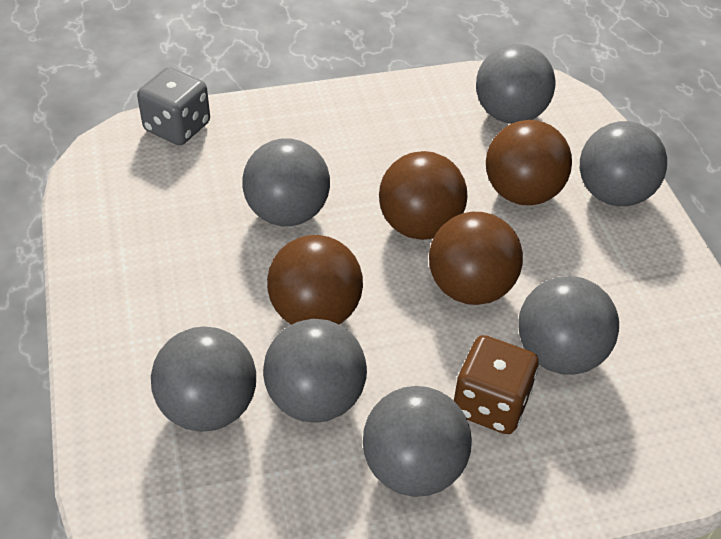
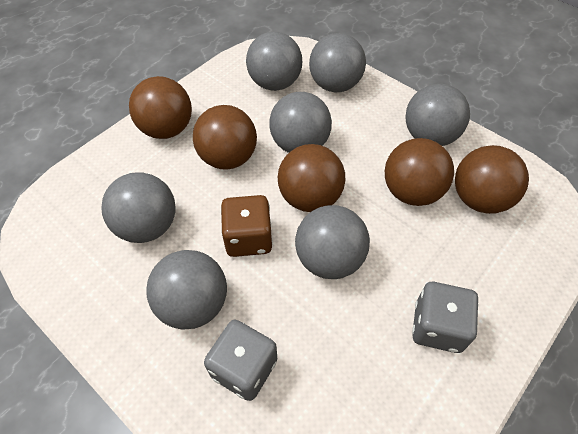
brown ball: 4 -> 5
grey dice: 1 -> 2

